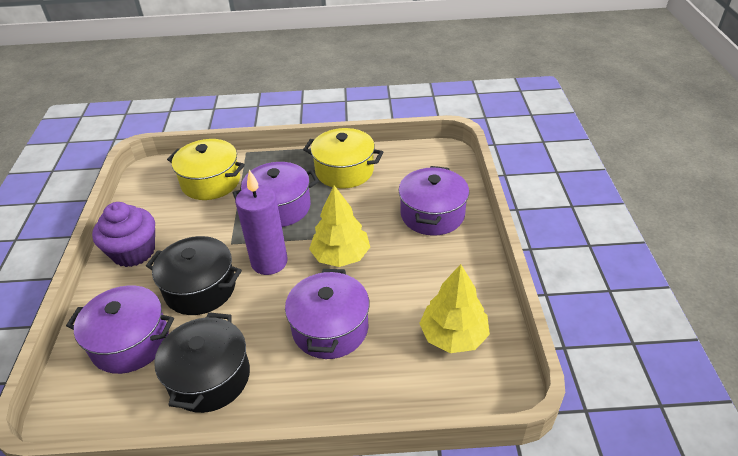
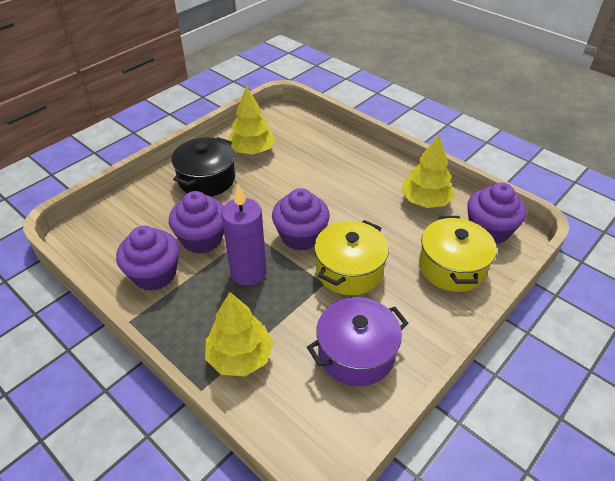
black pot: 2 -> 1
purple cupcake: 1 -> 4
purple pot: 4 -> 1
yellow tree: 2 -> 3

